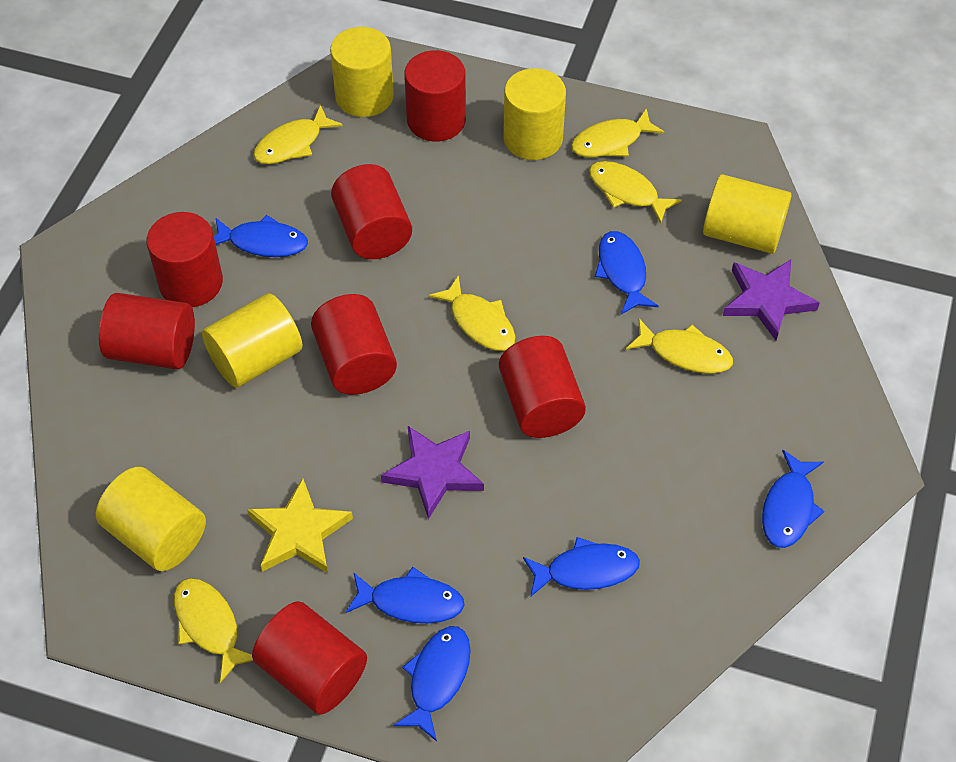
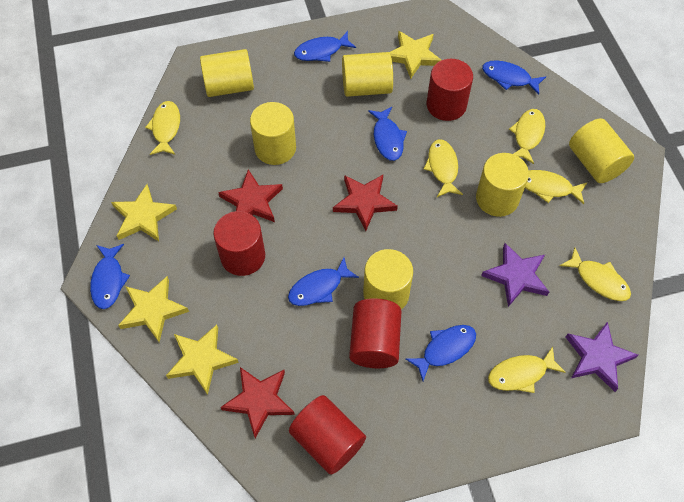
red cylinder: 7 -> 4
red star: 0 -> 3
yellow cylinder: 5 -> 6
yellow star: 1 -> 4

